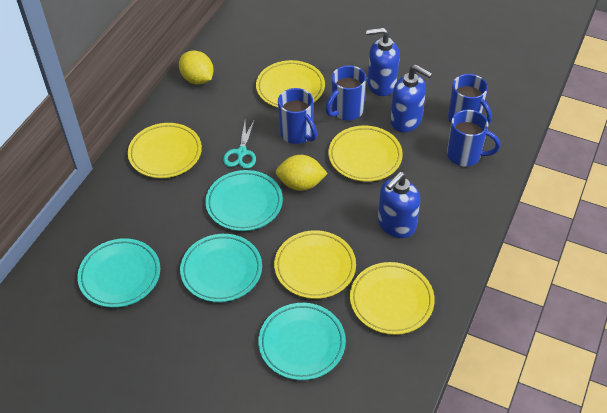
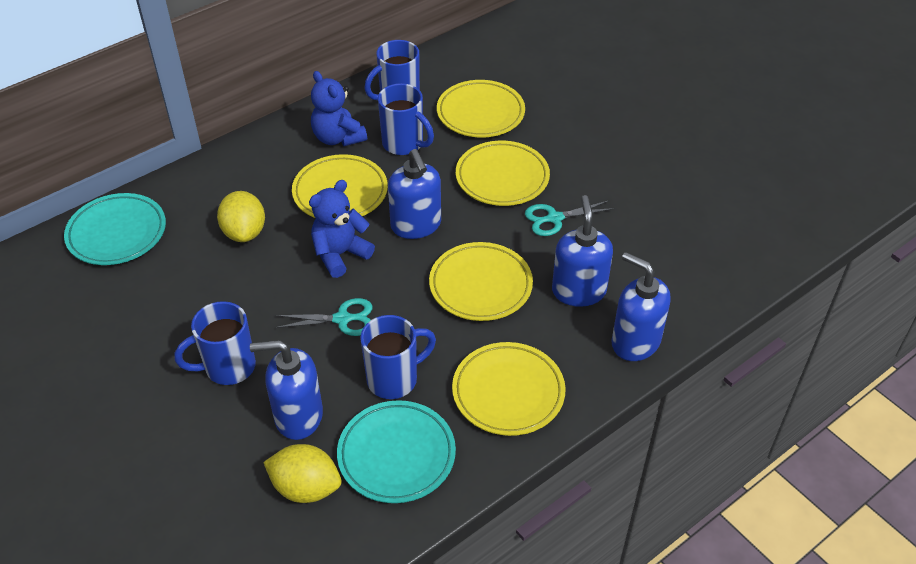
blue soap dispenser: 3 -> 4
blue teddy bear: 0 -> 2
turquoise plate: 4 -> 2
turquoise scissors: 1 -> 2

